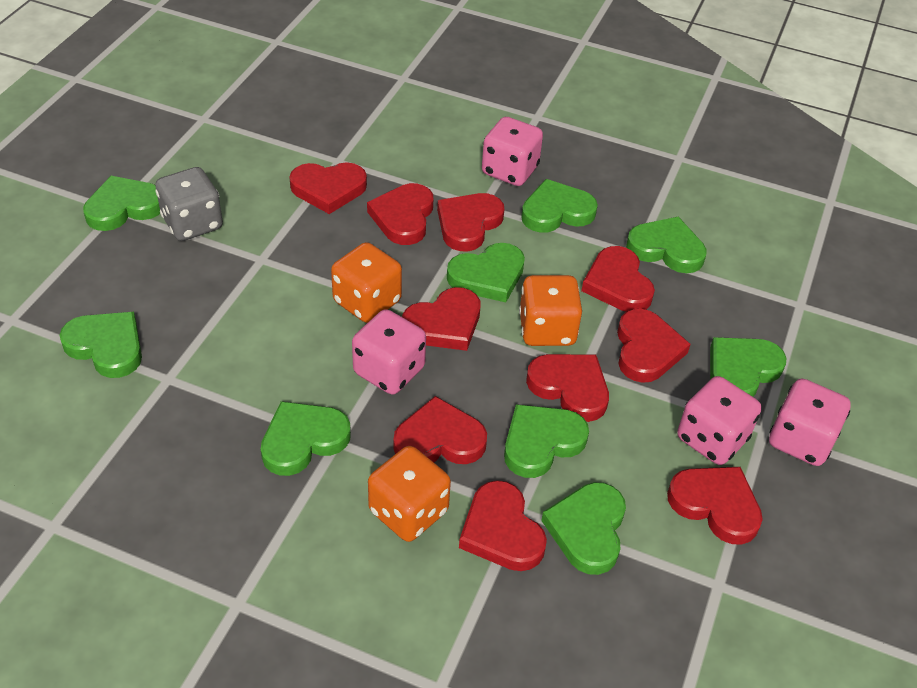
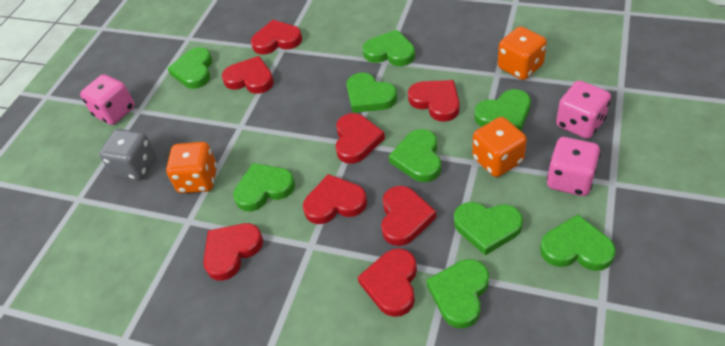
pink dice: 4 -> 3
red heart: 10 -> 8

